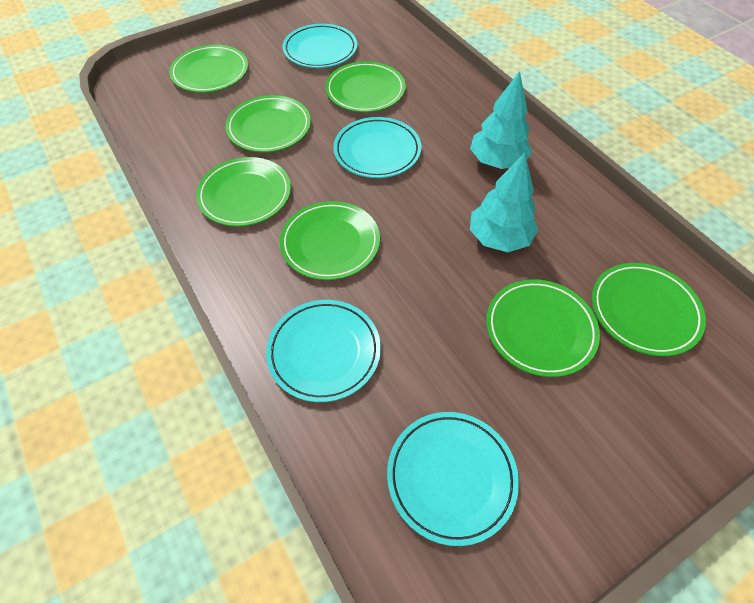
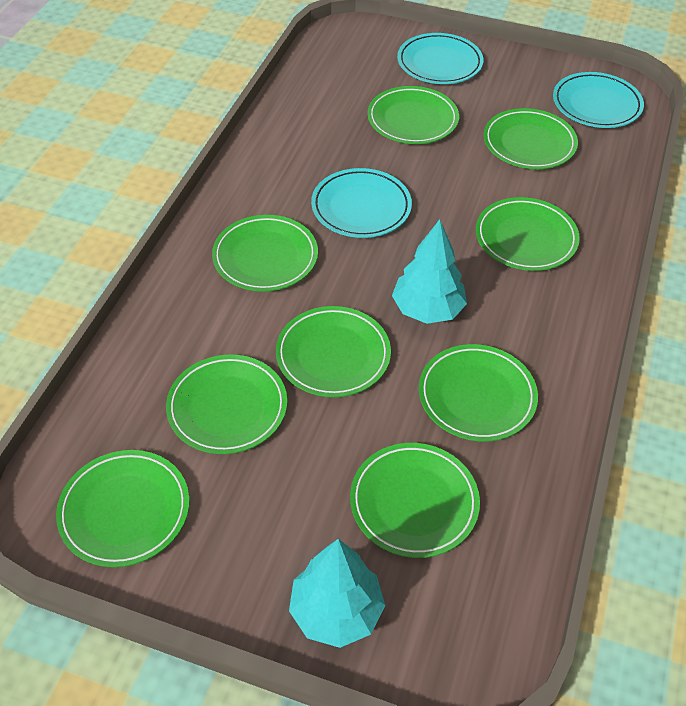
green plate: 7 -> 9
turquoise plate: 4 -> 3

